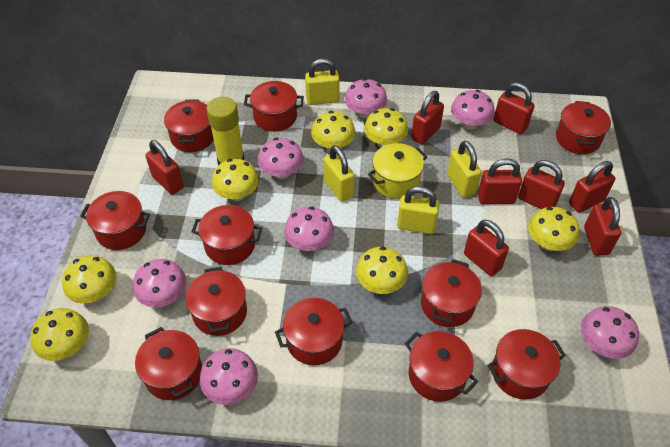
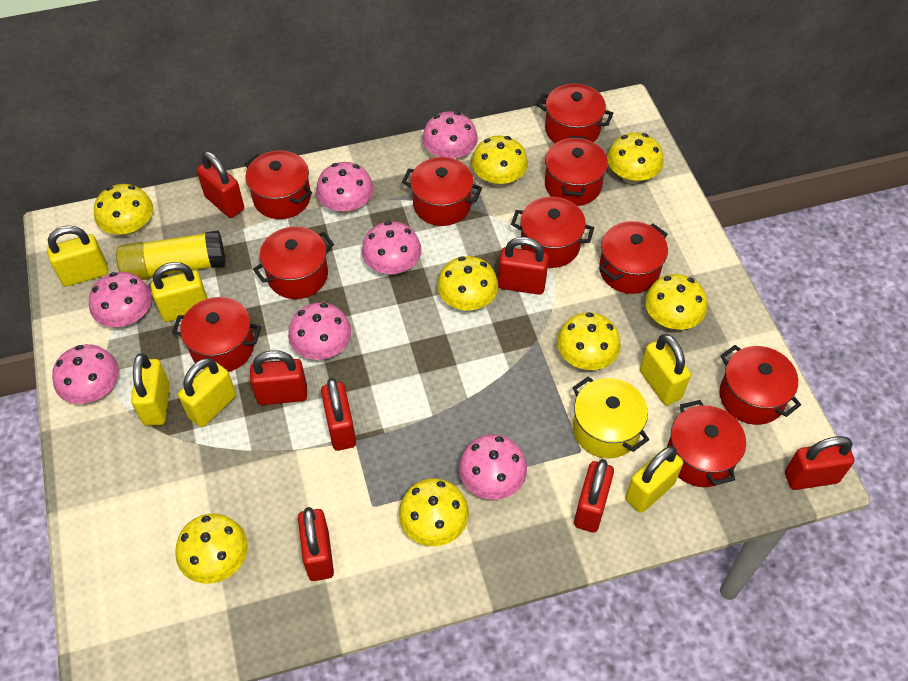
red padlock: 8 -> 7
red pot: 11 -> 10
yellow mushroom: 7 -> 8
yellow padlock: 4 -> 6

